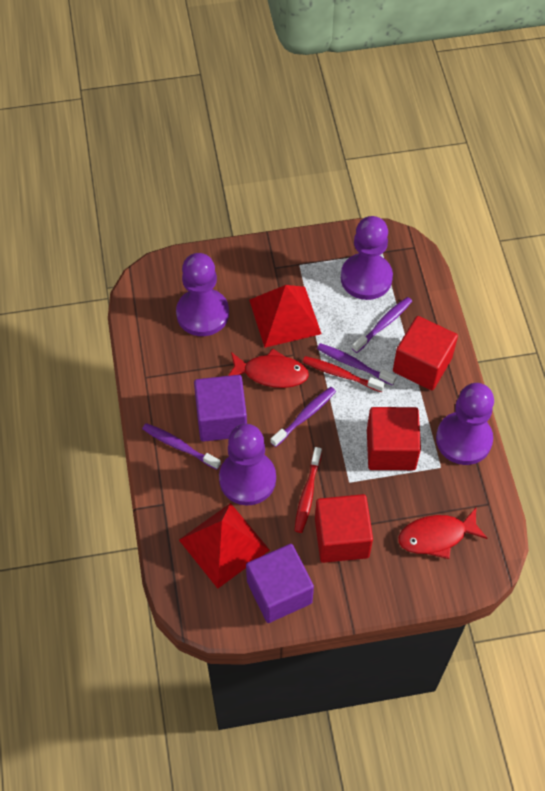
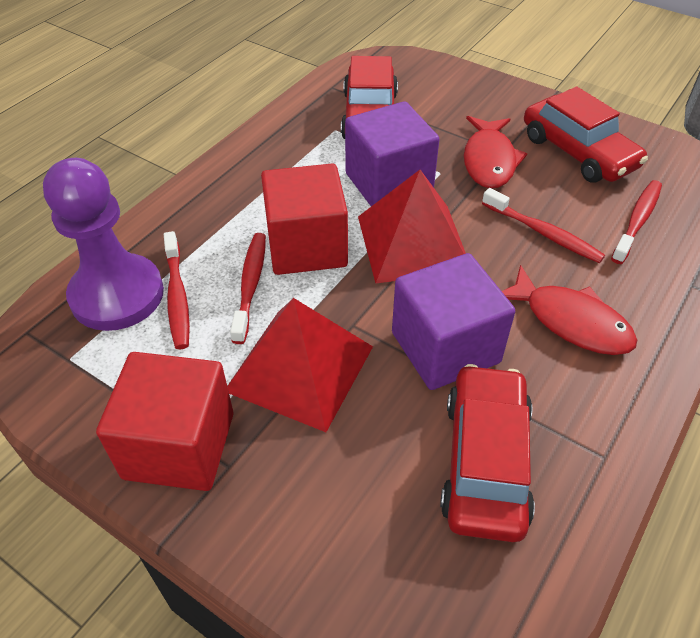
purple pawn: 4 -> 1
purple toothbrush: 4 -> 0
red car: 0 -> 3
red cube: 3 -> 2
red toothbrush: 2 -> 4

